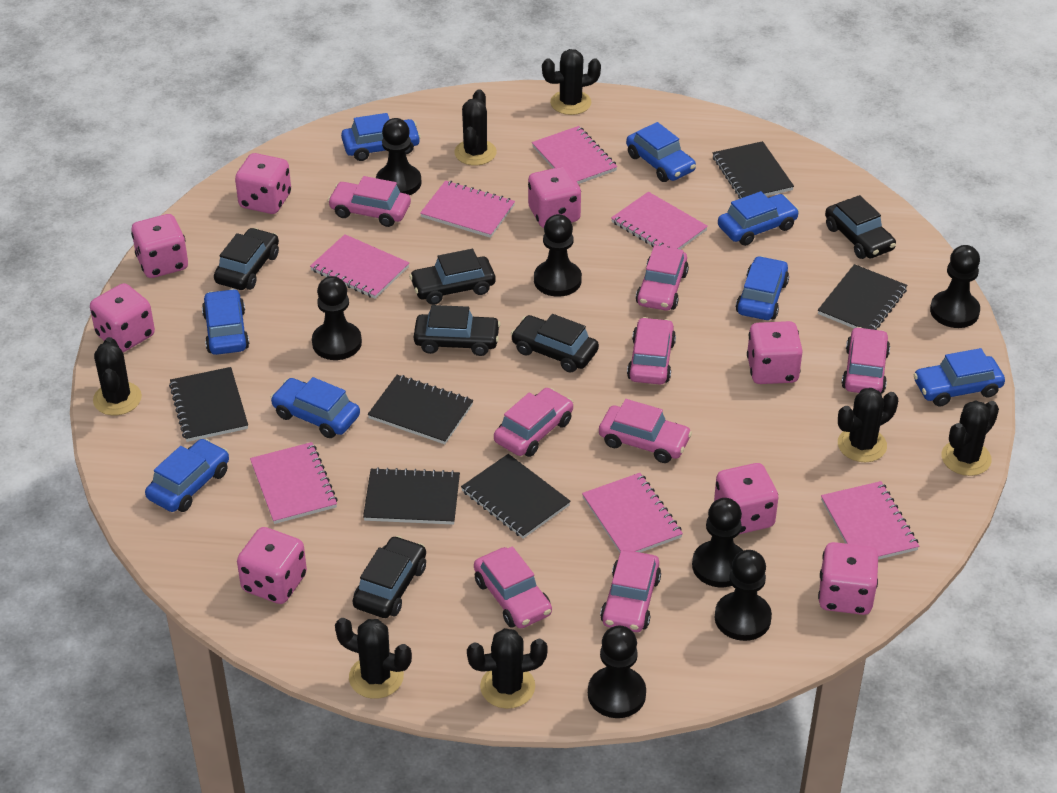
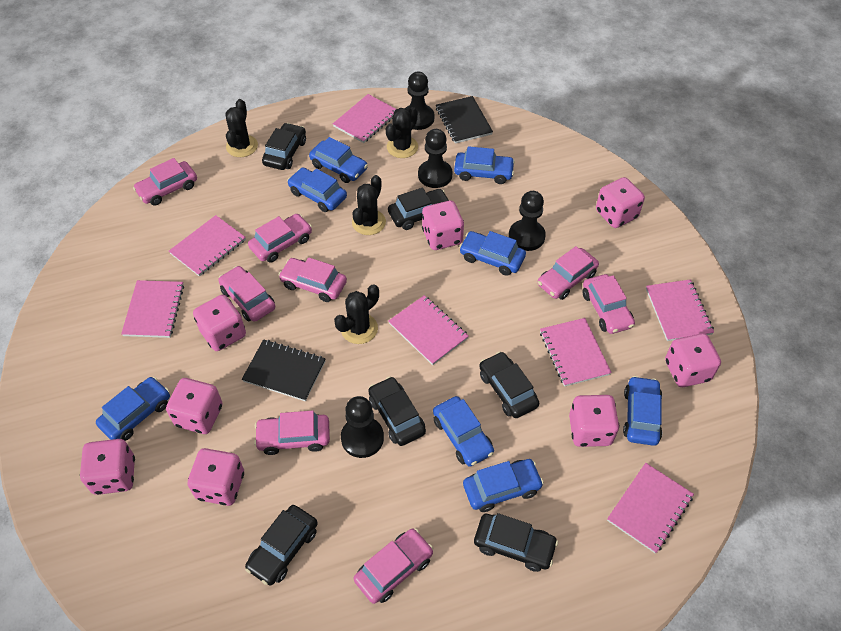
black cactus: 7 -> 4
black notebook: 6 -> 2
black pawn: 7 -> 4

